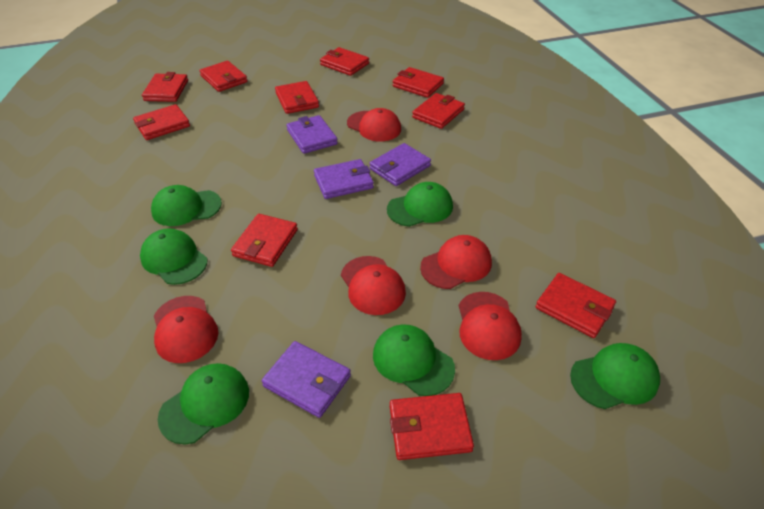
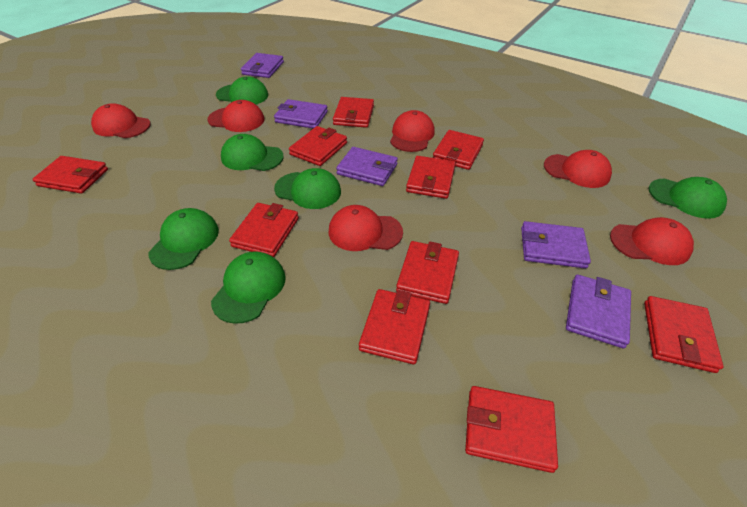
purple wallet: 4 -> 5
red cap: 5 -> 6

